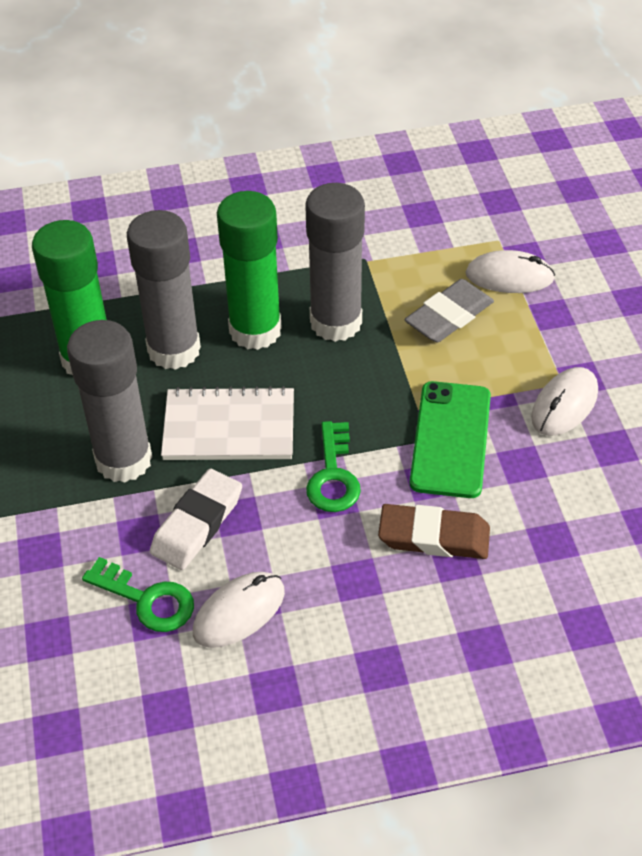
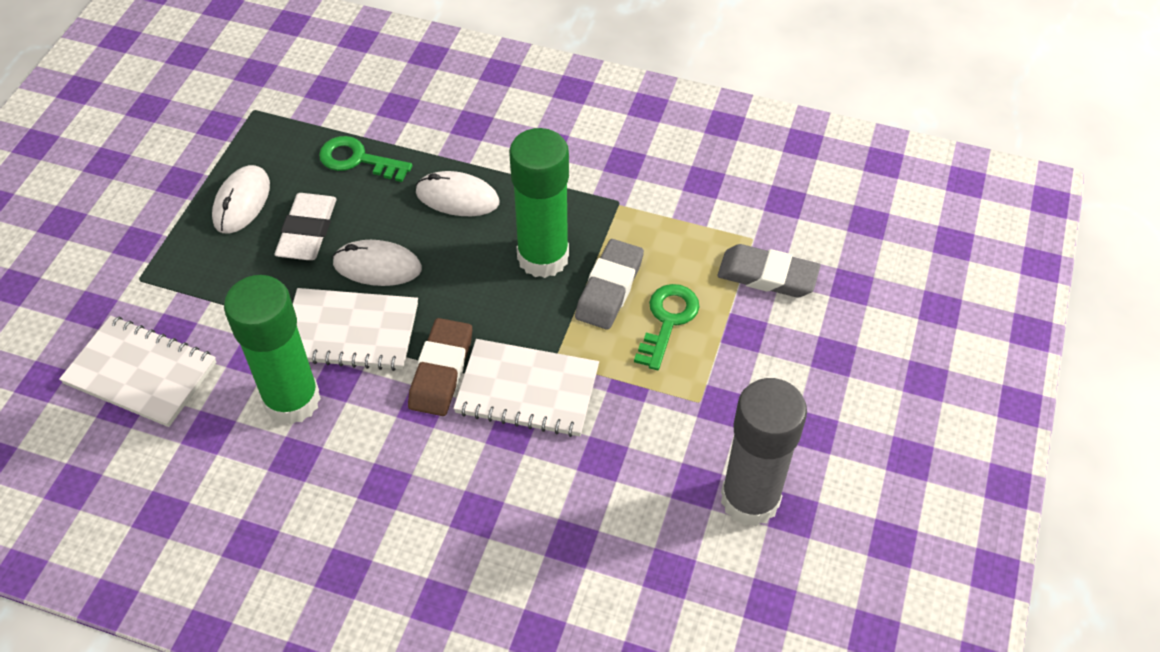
green phone: 1 -> 0
grey eraser: 1 -> 2
grey glue stick: 3 -> 1
white notebook: 1 -> 3

